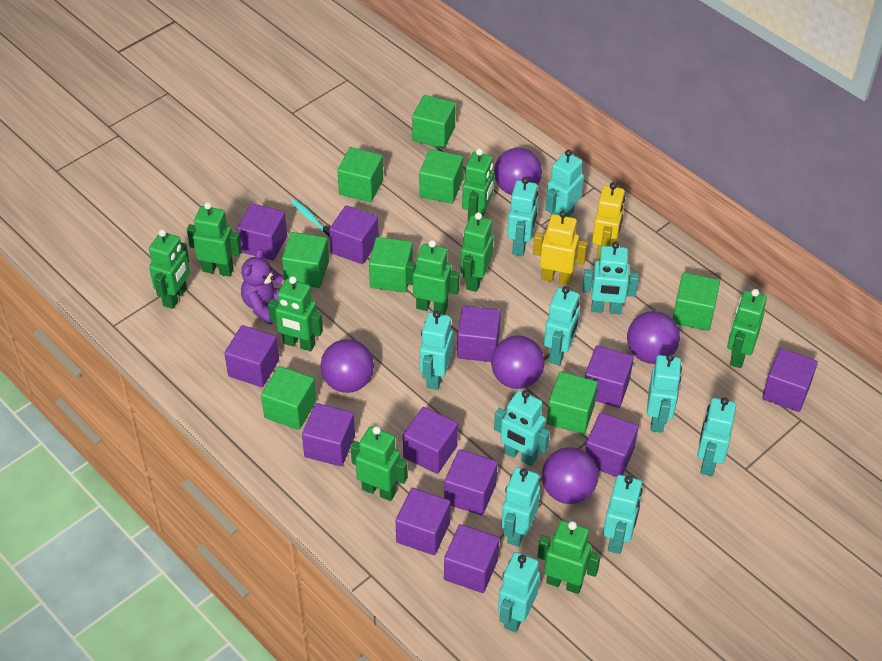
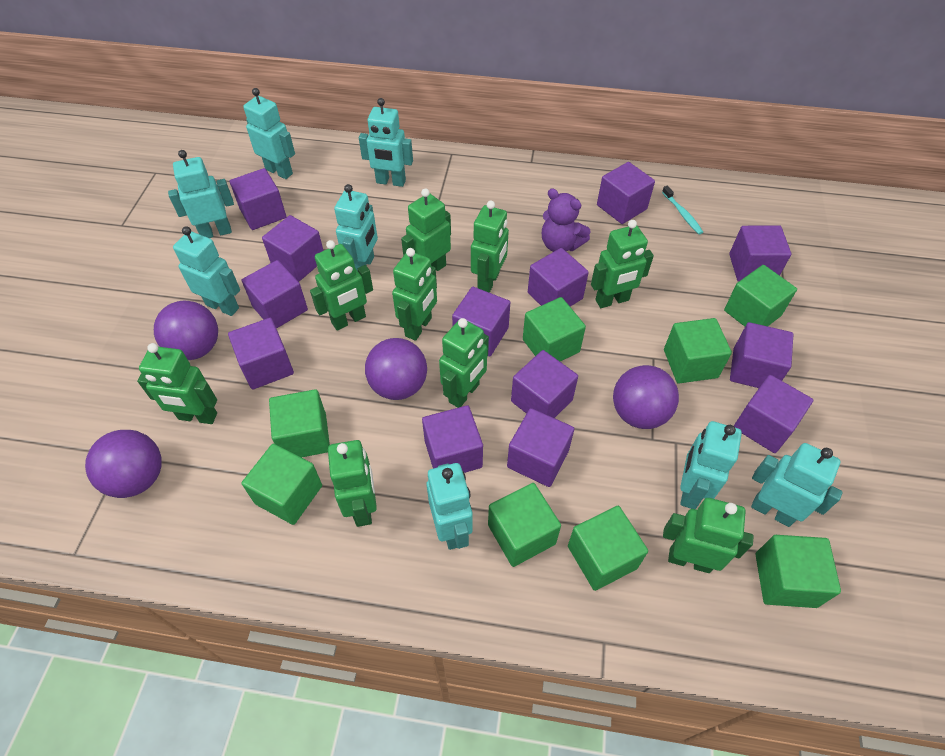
purple ball: 5 -> 4
purple cube: 12 -> 13
turquoise robot: 11 -> 8
yellow robot: 2 -> 0

